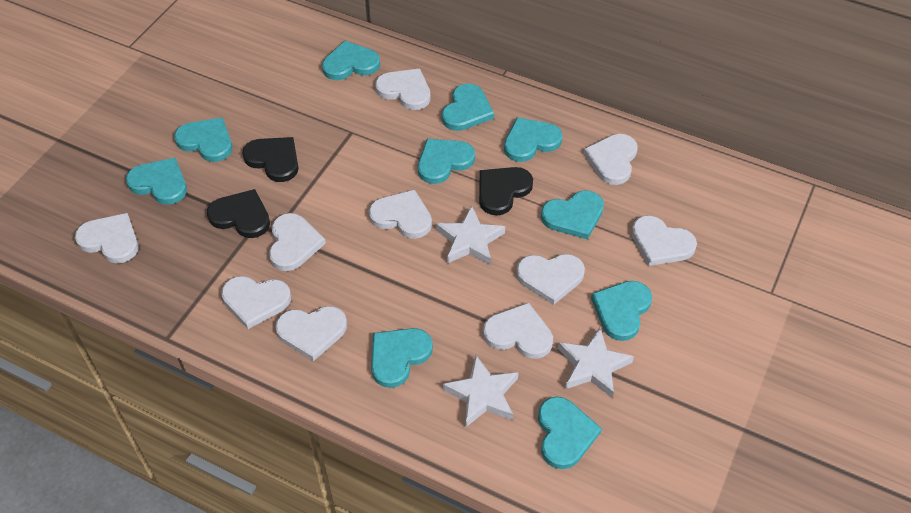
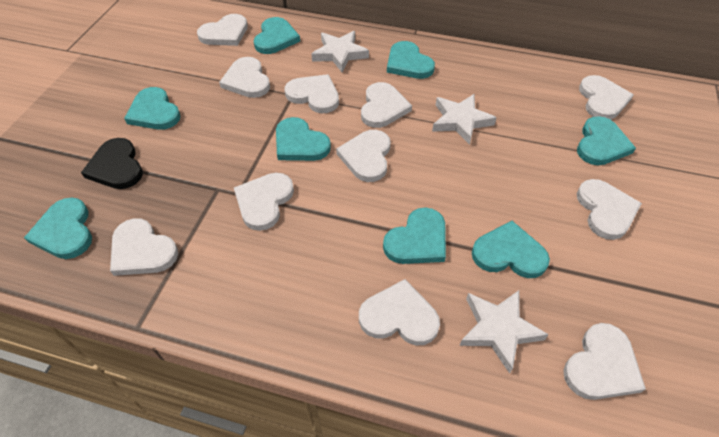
black heart: 3 -> 1
turquoise heart: 10 -> 8
white heart: 10 -> 11

